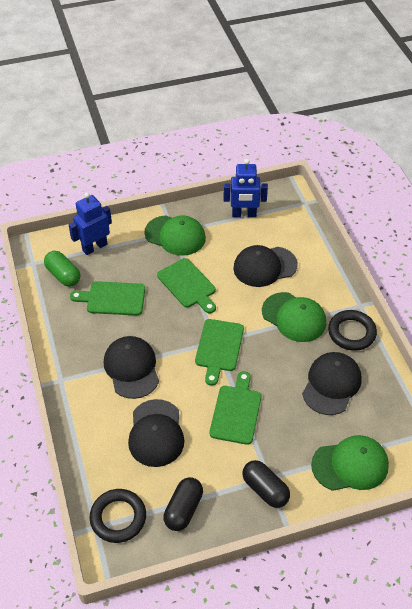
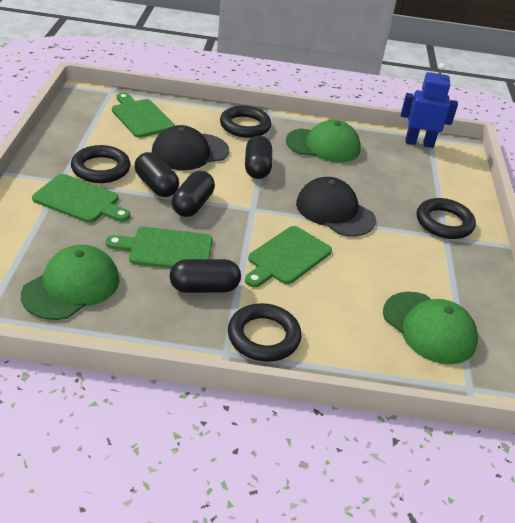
black cap: 4 -> 2
black capsule: 2 -> 4
black ring: 2 -> 4
blue robot: 2 -> 1
green capsule: 1 -> 0

